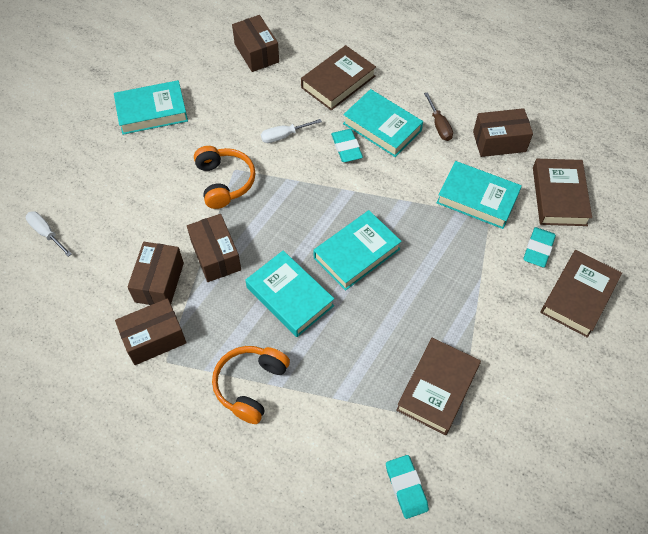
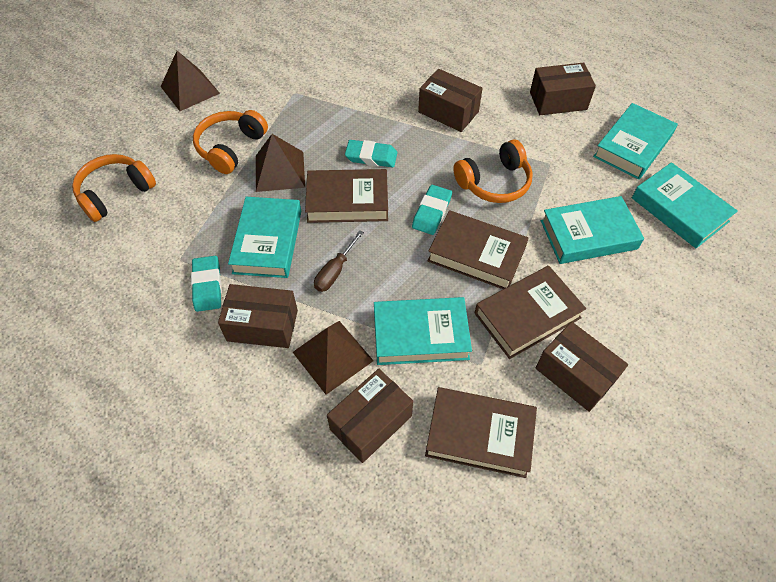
brown pyramid: 0 -> 3
orange headphones: 2 -> 3
white screwdriver: 2 -> 0

